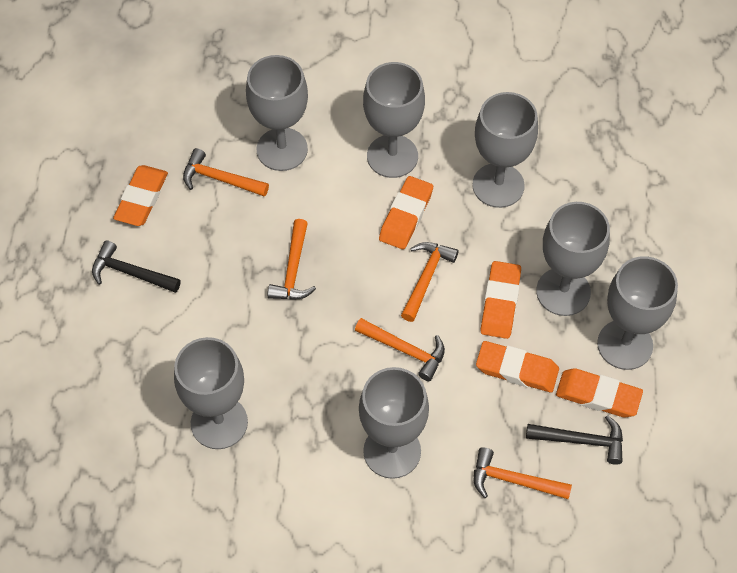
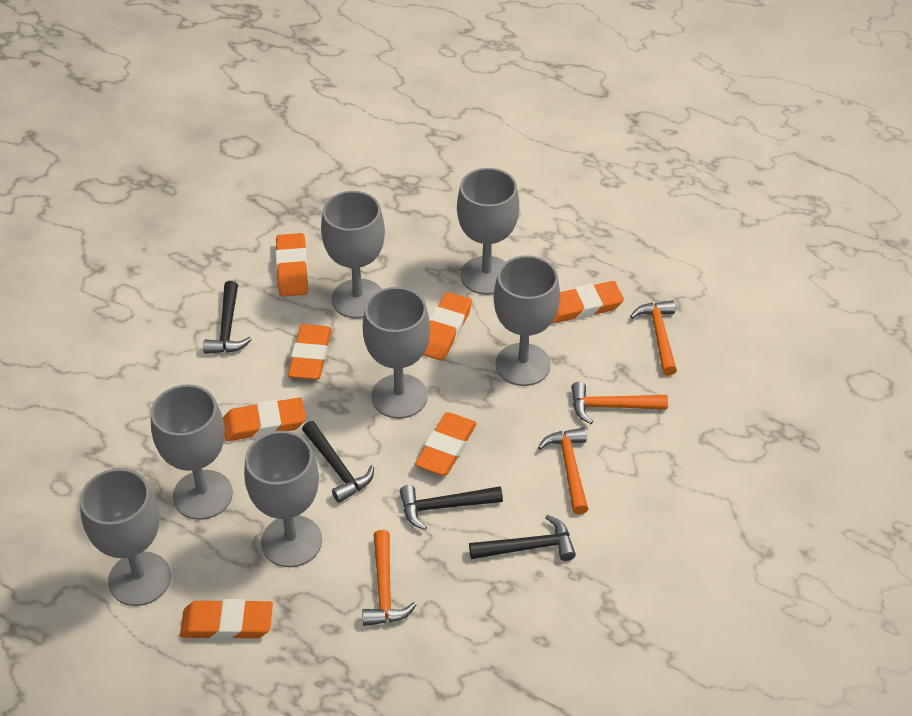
black hammer: 2 -> 4
orange eraser: 5 -> 7
orange hammer: 5 -> 4

